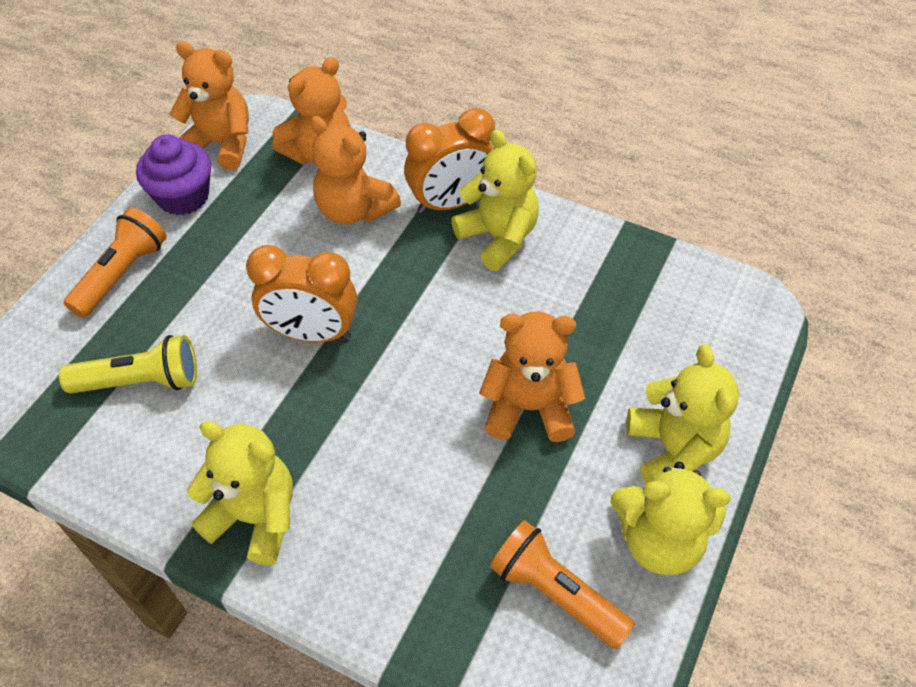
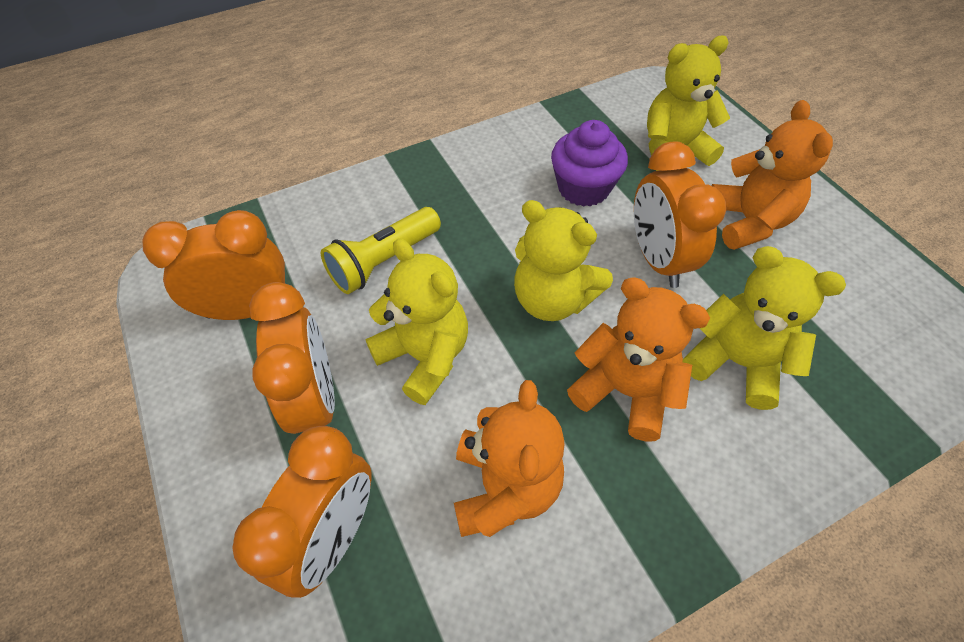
orange clock: 2 -> 4
orange flashlight: 2 -> 0
orange teddy bear: 4 -> 3

